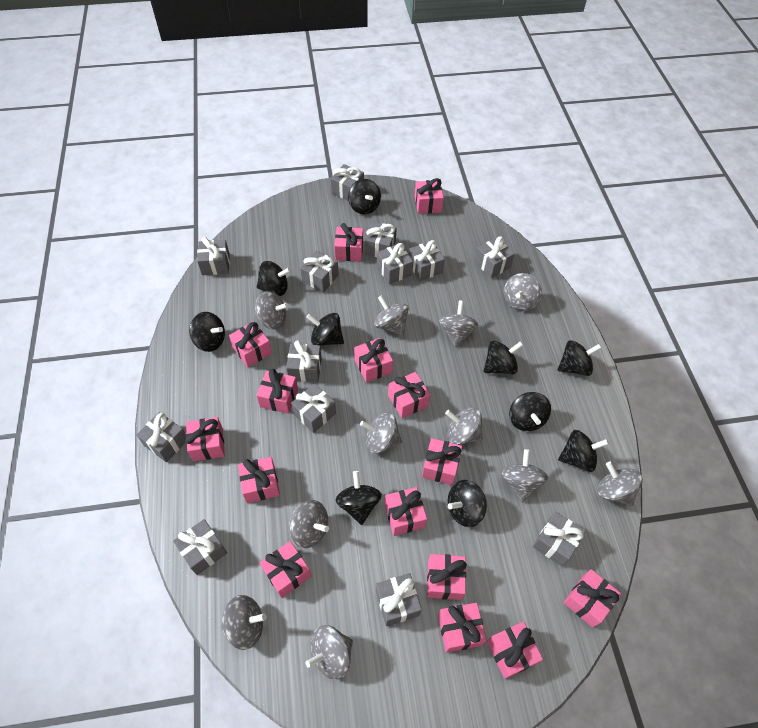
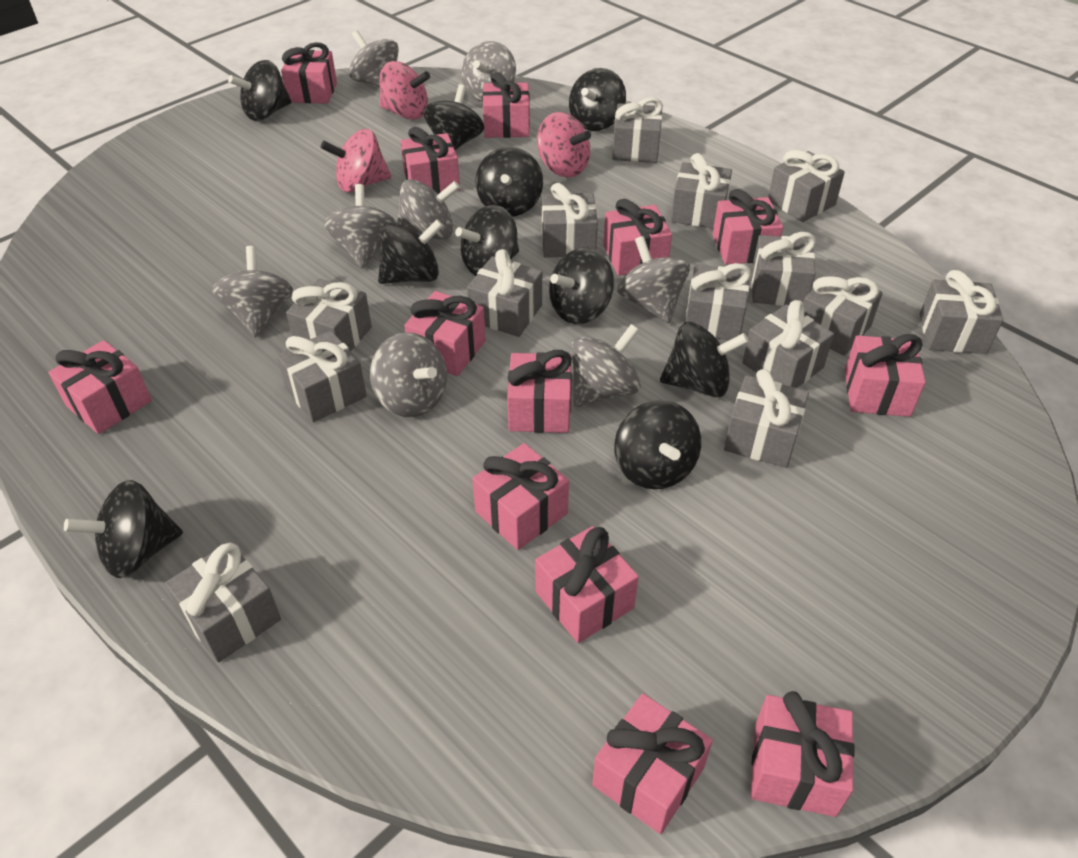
grey gift: 13 -> 14
grey spinning top: 11 -> 8
pink gift: 15 -> 13
pink spinning top: 0 -> 3

